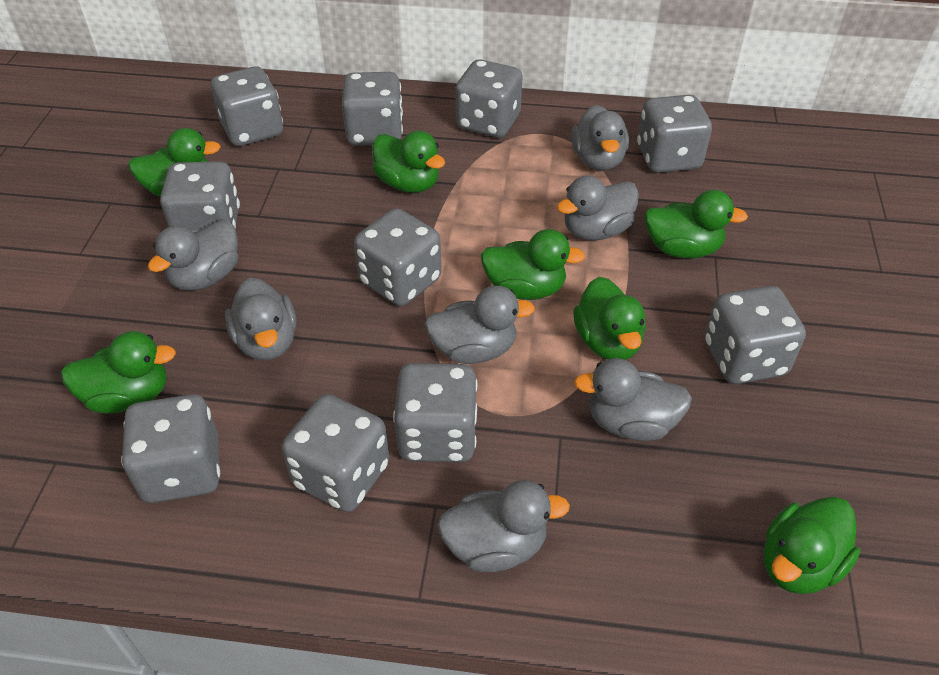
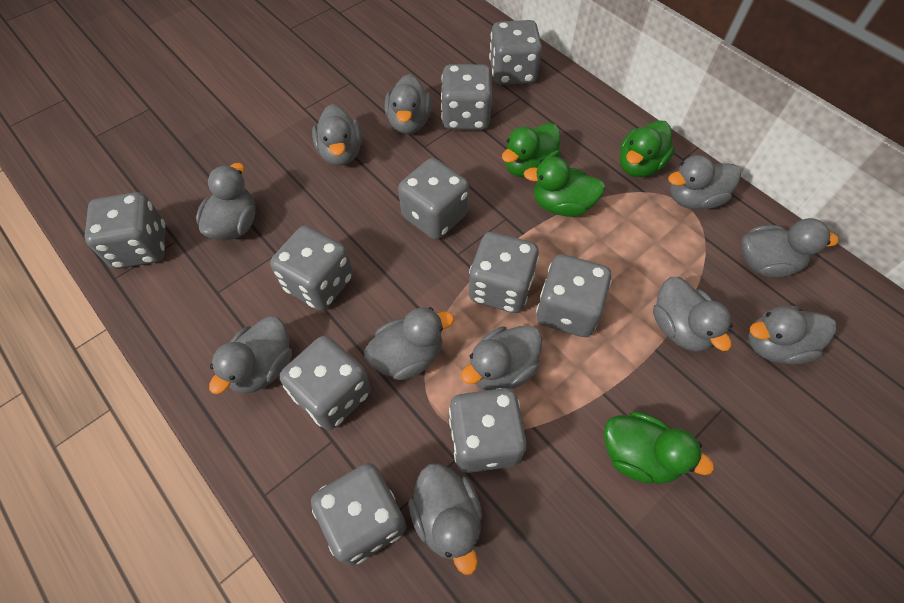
green duck: 7 -> 4
grey duck: 7 -> 11

